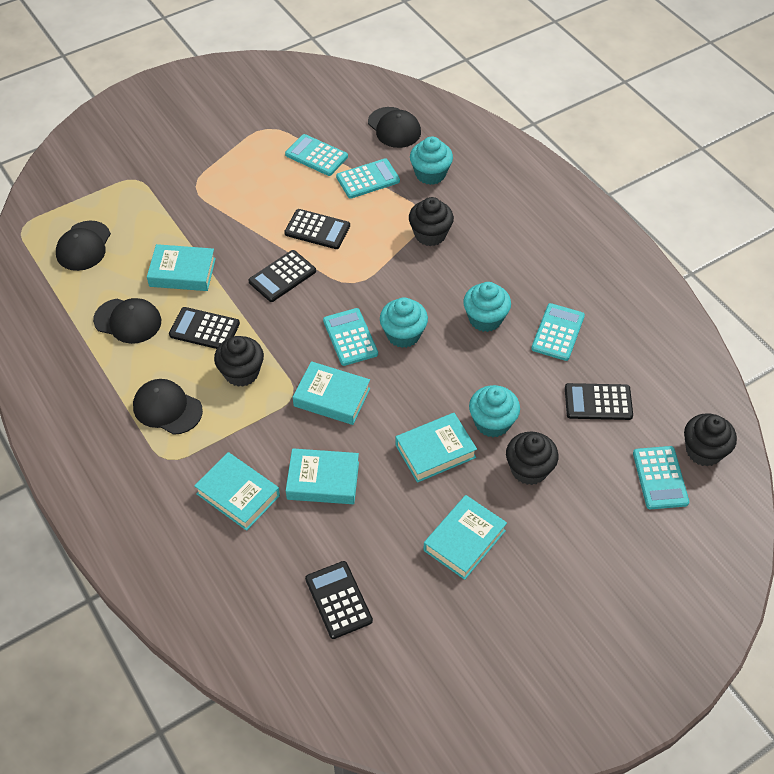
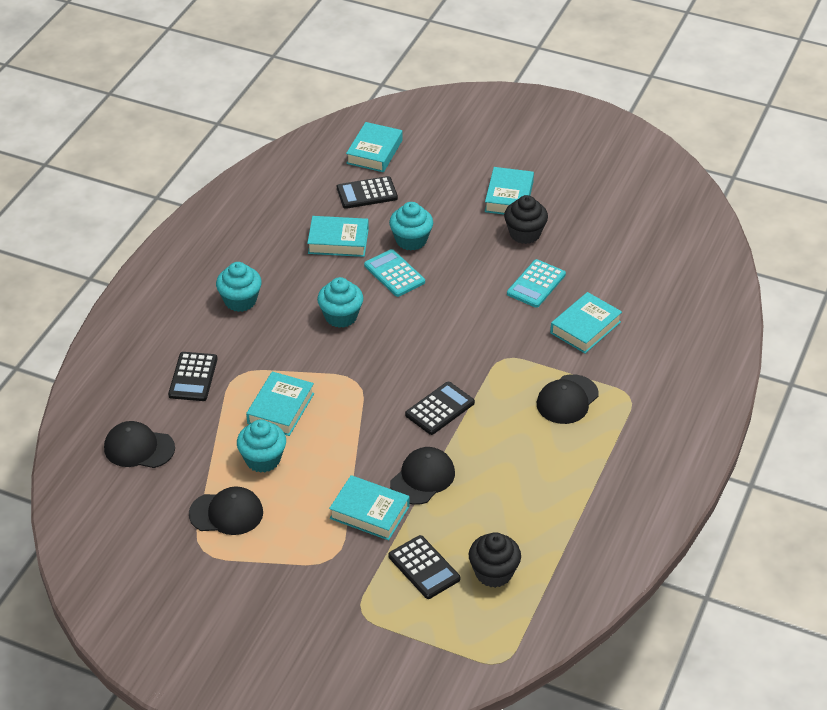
black calculator: 5 -> 4
black cupcake: 4 -> 2
turquoise calculator: 5 -> 2

